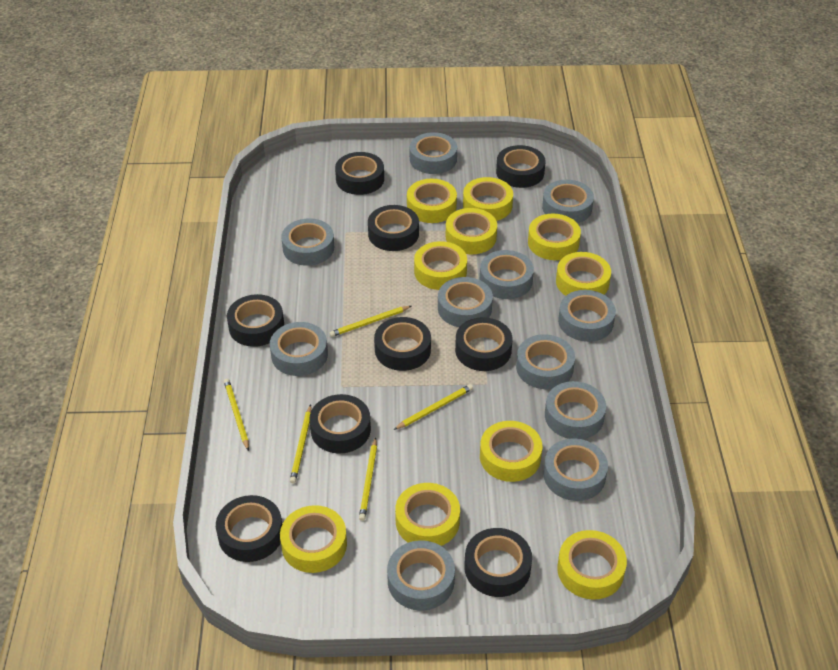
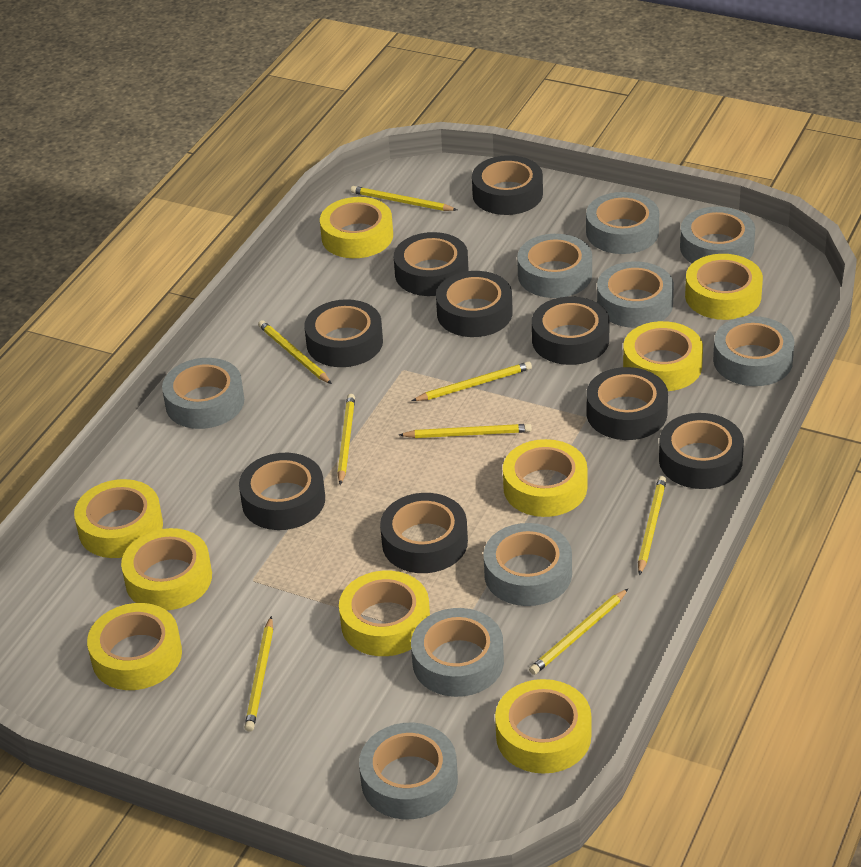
grey tape: 11 -> 9
yellow pencil: 5 -> 8
yellow tape: 10 -> 9

